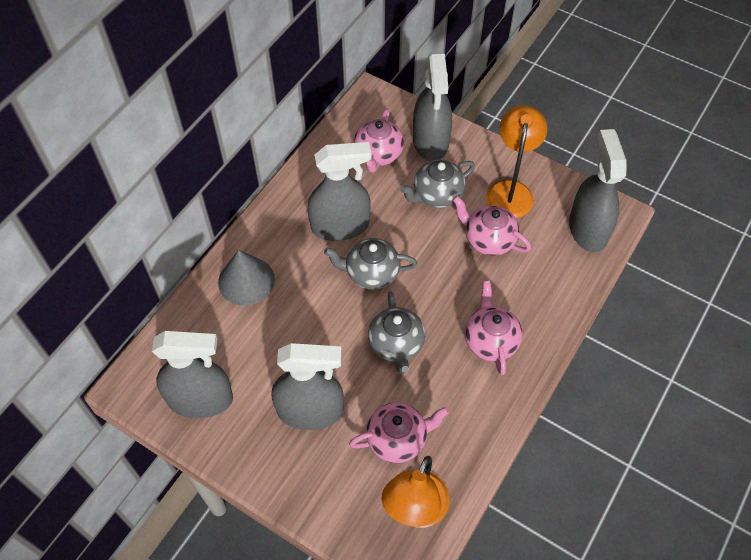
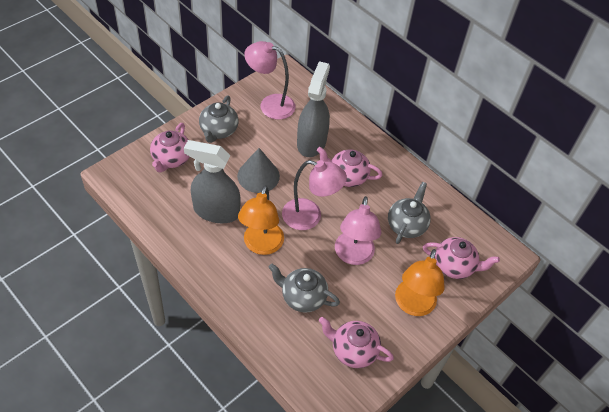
grey spray bottle: 5 -> 2
pink lamp: 0 -> 3

